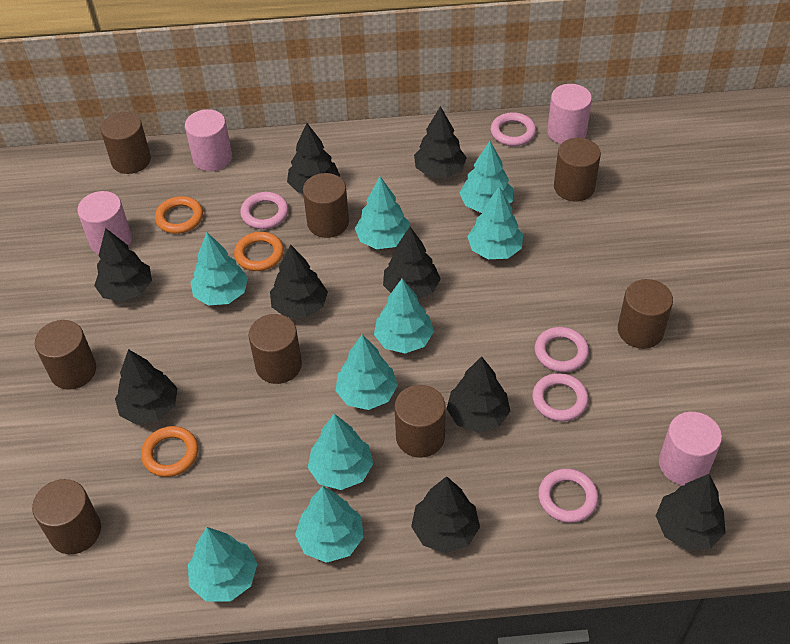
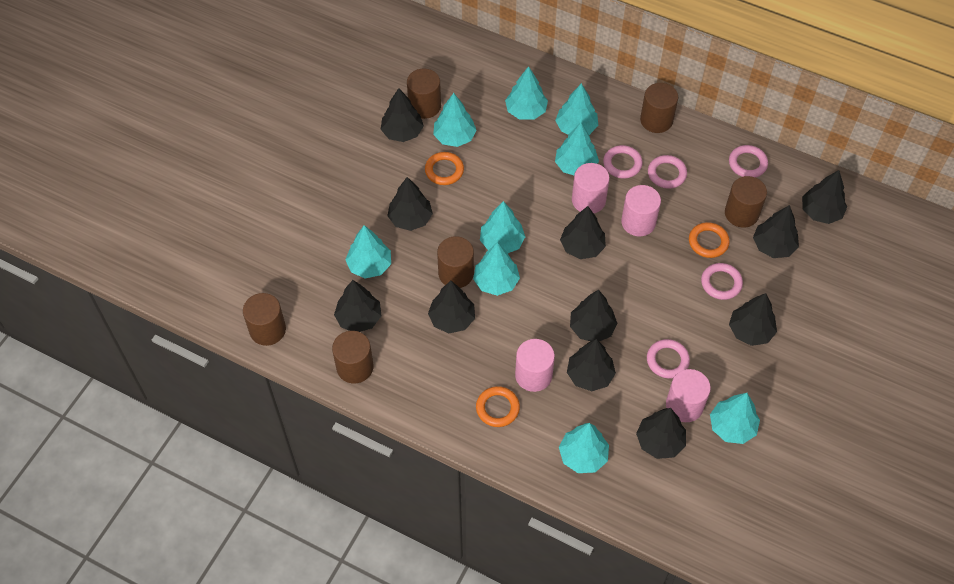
black tree: 9 -> 11
brown cylinder: 8 -> 6

